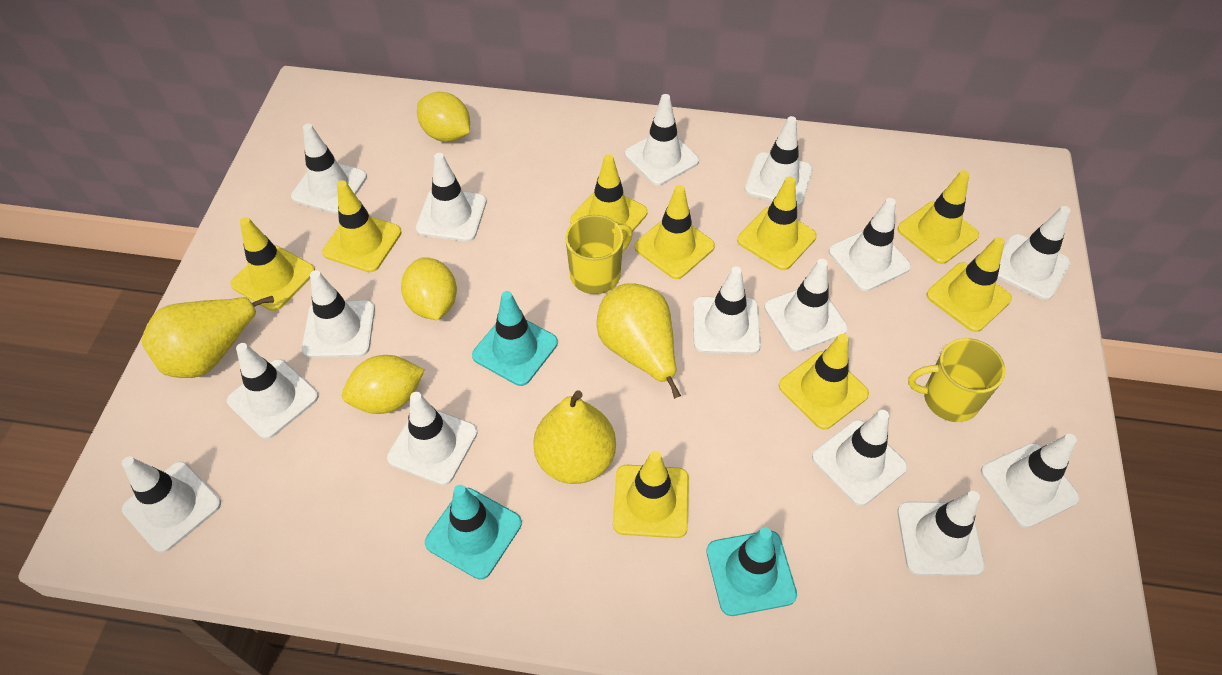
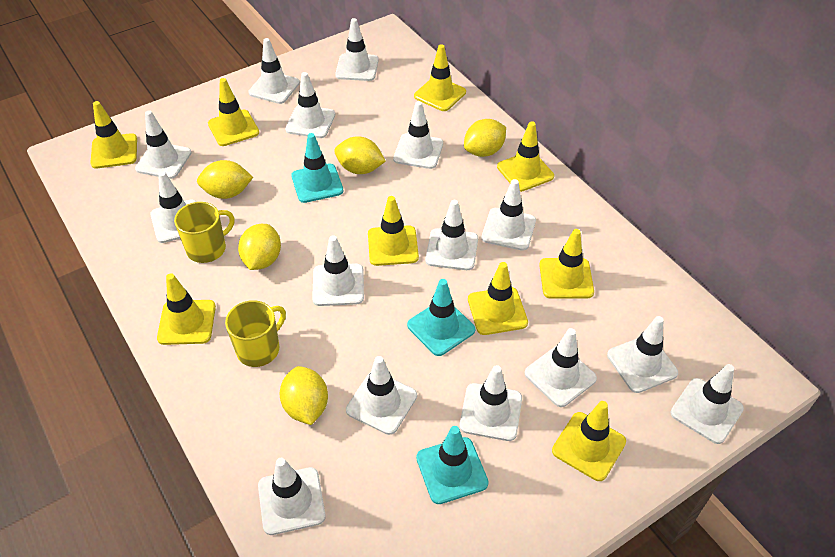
yellow lemon: 3 -> 5
yellow pear: 3 -> 0

